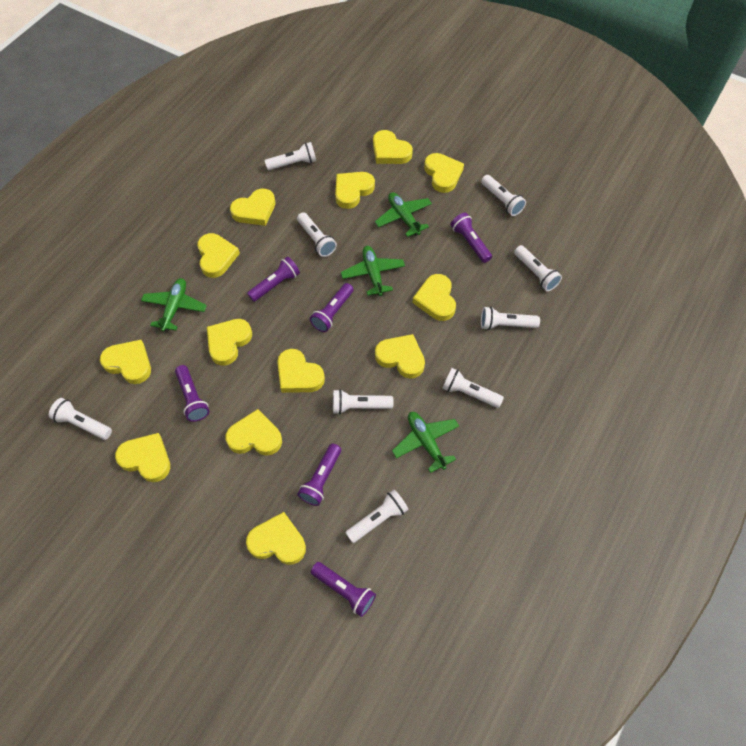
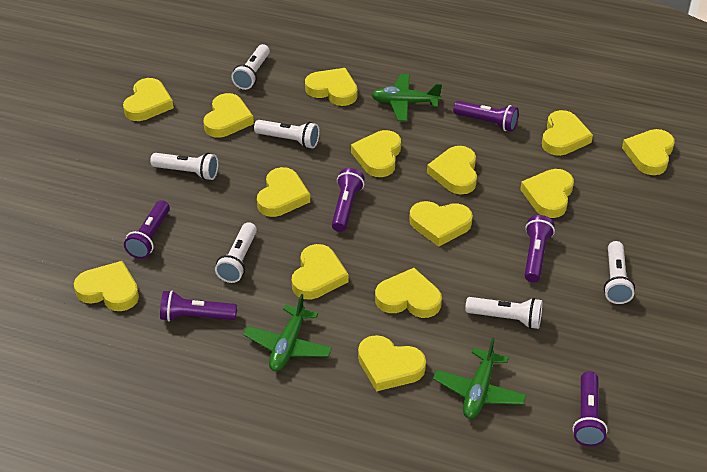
green plane: 4 -> 3
white flashlight: 9 -> 6
yellow heart: 13 -> 14

